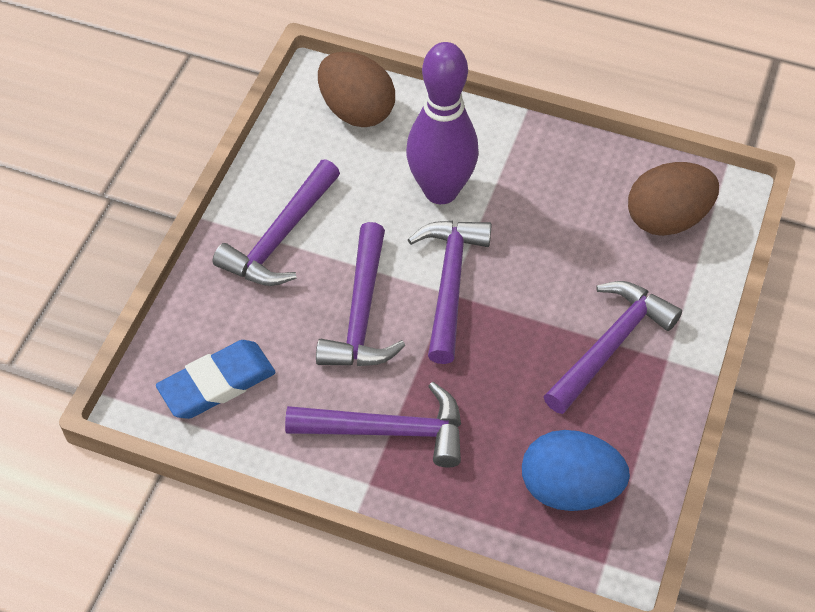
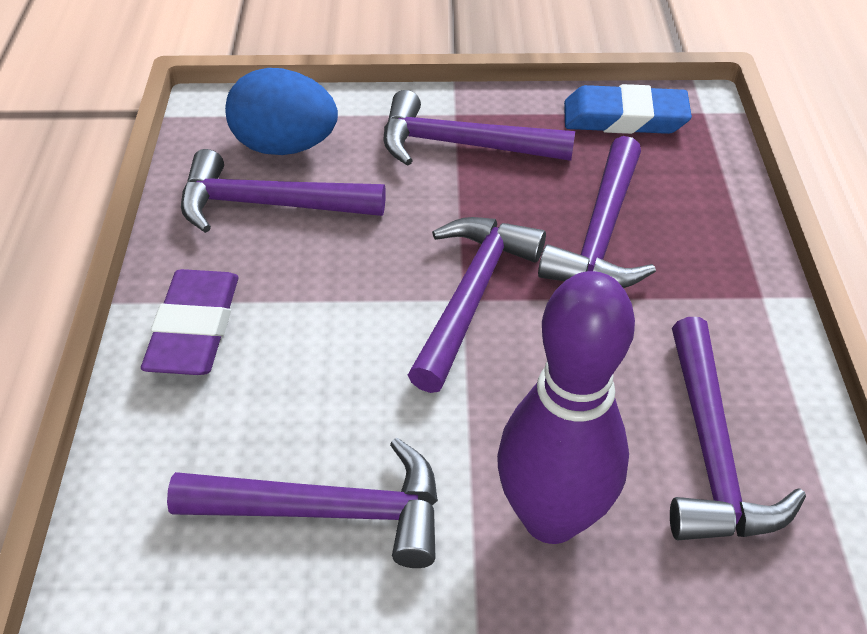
brown egg: 2 -> 0
purple eraser: 0 -> 1
purple hammer: 5 -> 6

